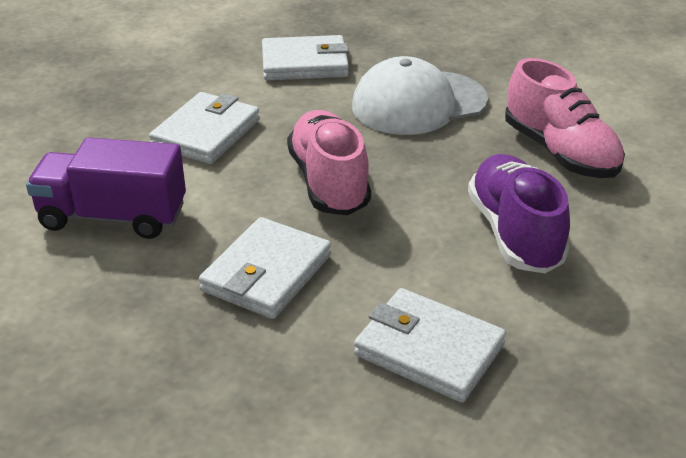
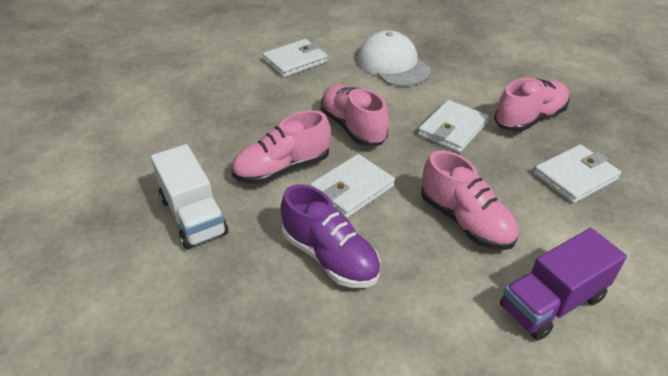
pink shoe: 2 -> 4
white truck: 0 -> 1

